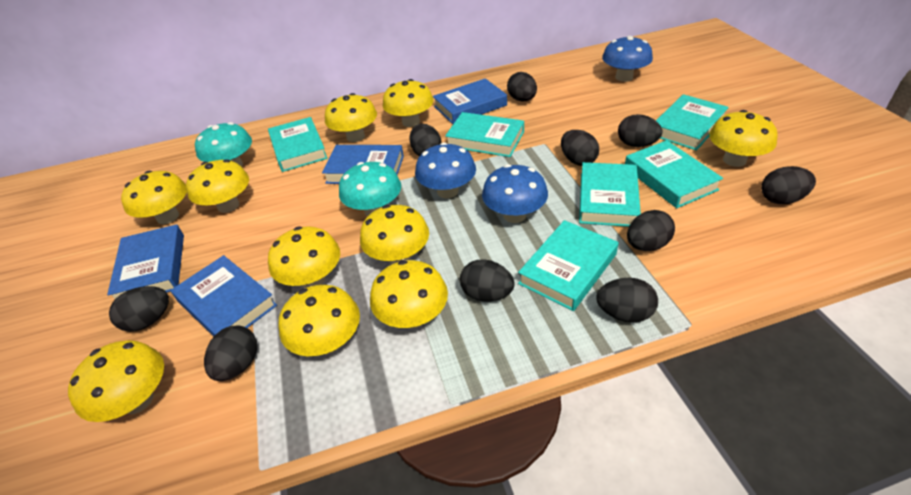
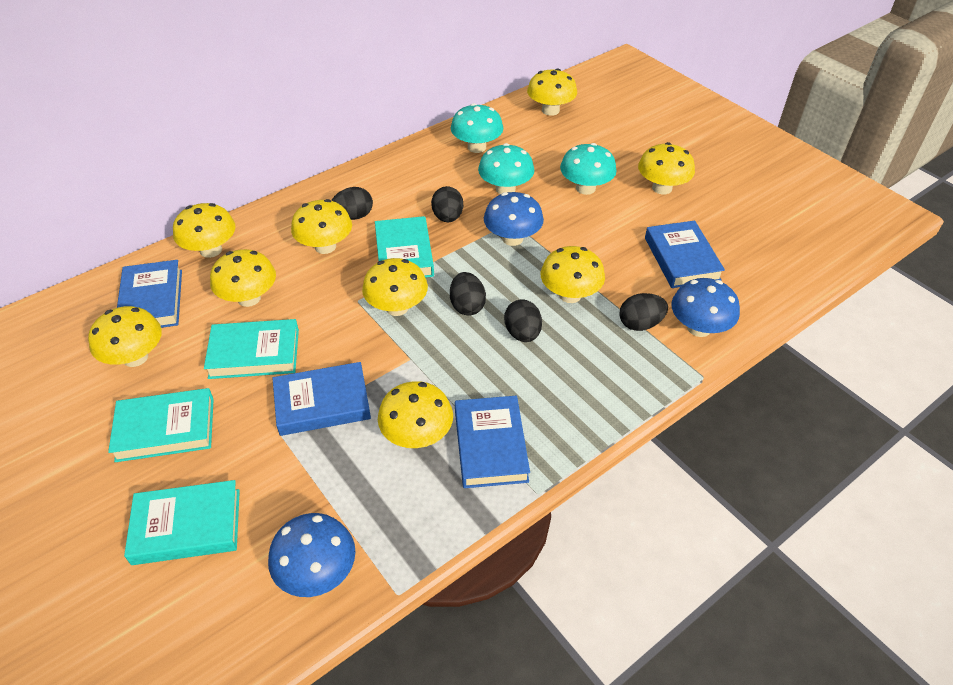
black egg: 10 -> 5
turquoise book: 6 -> 4
turquoise mushroom: 2 -> 3
yellow mushroom: 10 -> 9

